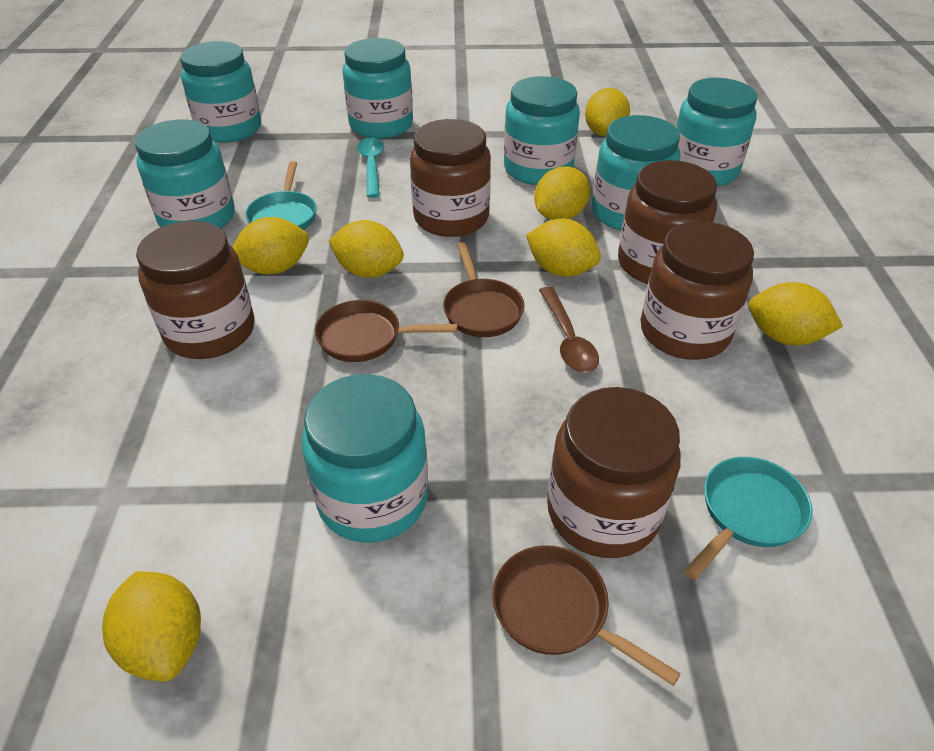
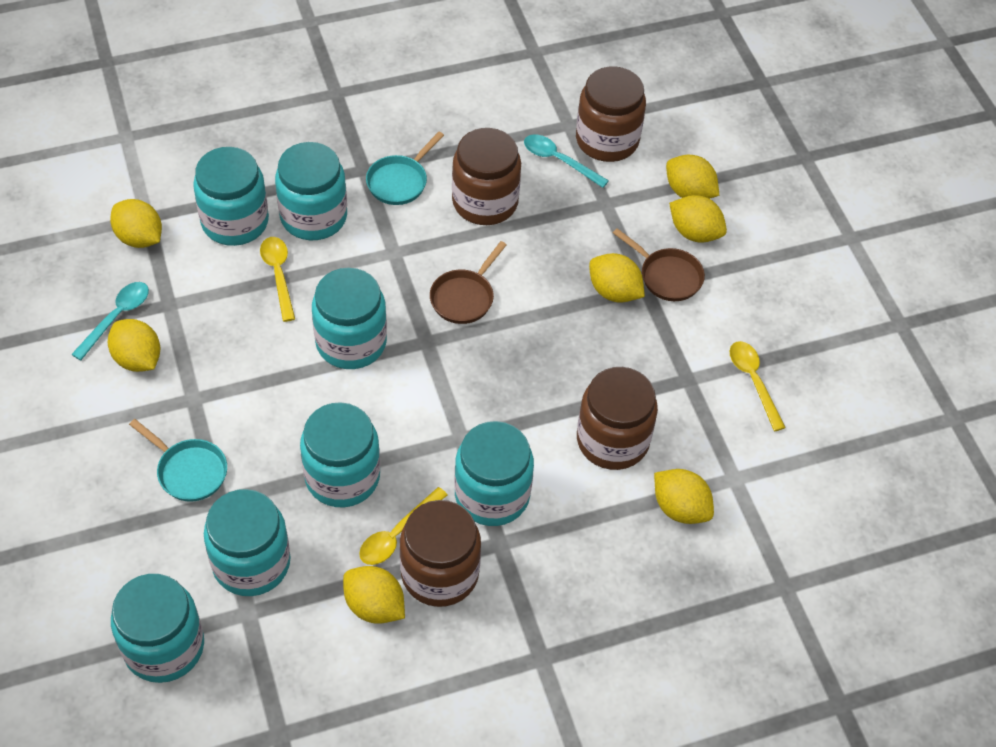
brown jar: 5 -> 4
brown pan: 3 -> 2
brown spoon: 1 -> 0
turquoise spoon: 1 -> 2
yellow spoon: 0 -> 3

